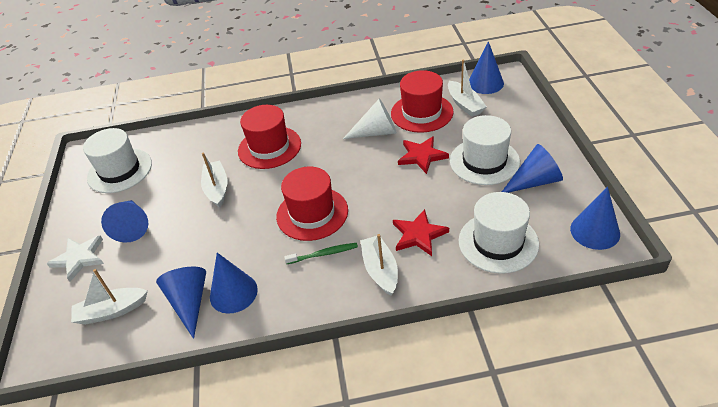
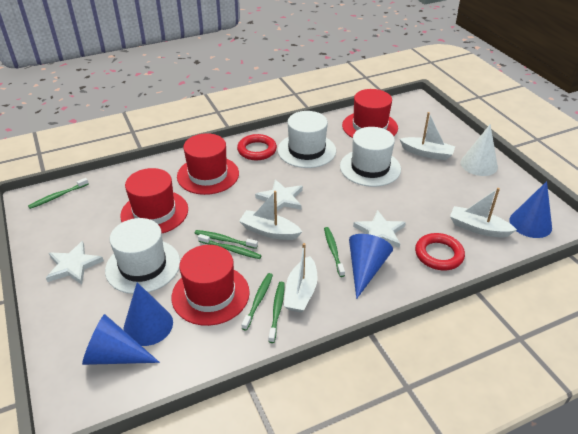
blue cone: 6 -> 4
green toothbrush: 1 -> 6
red hat: 3 -> 4
red ring: 0 -> 2
red star: 2 -> 0
white star: 1 -> 3

